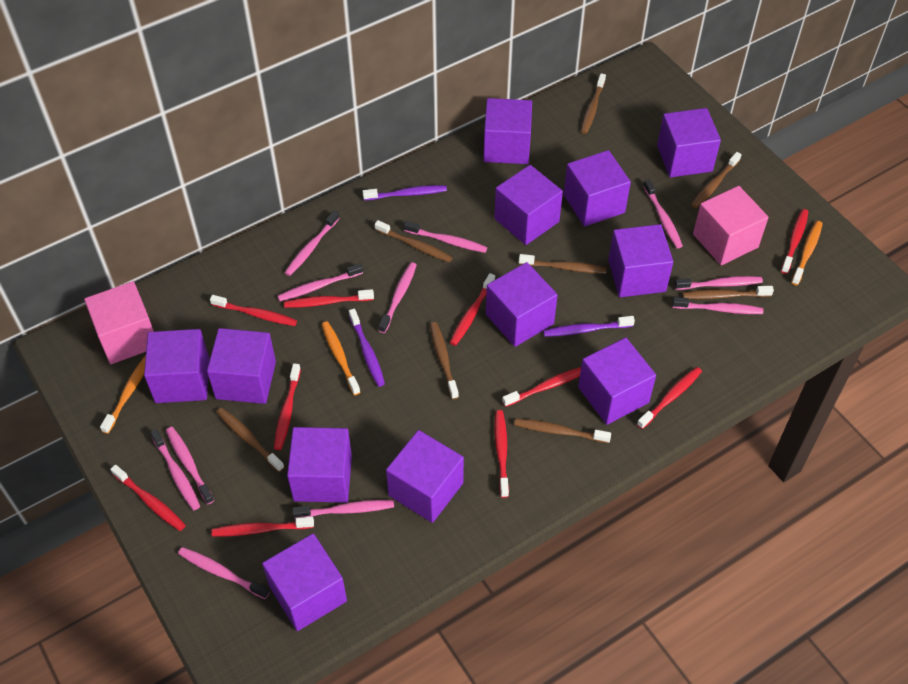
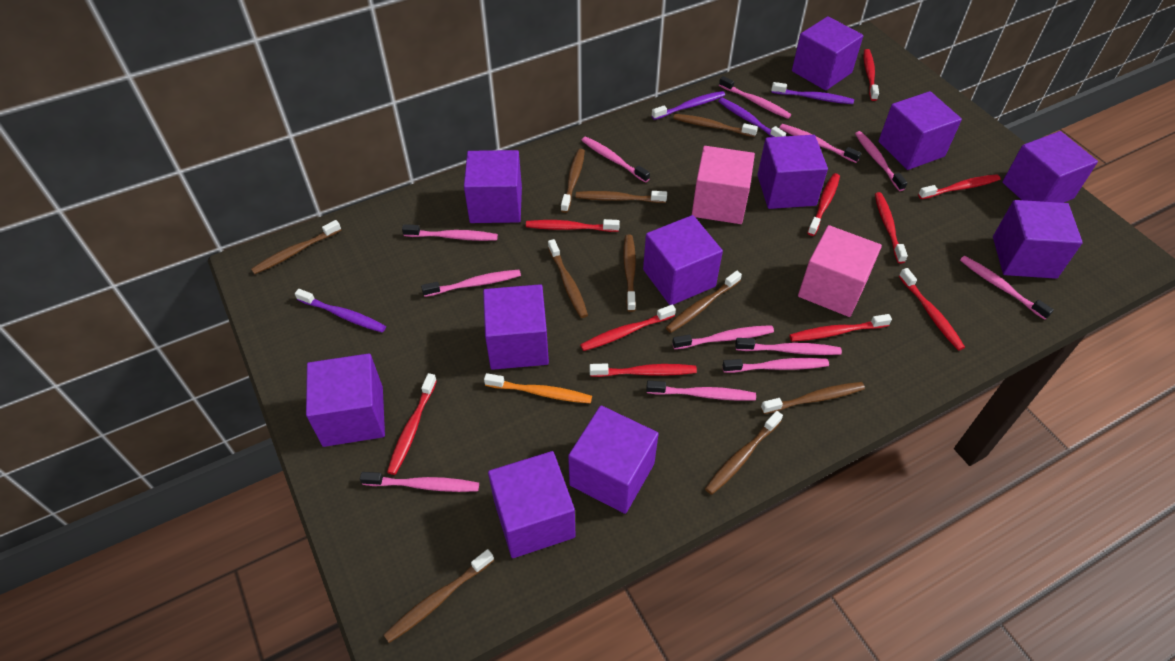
brown toothbrush: 8 -> 10
orange toothbrush: 3 -> 1
pink toothbrush: 11 -> 12
purple cube: 12 -> 11
purple toothbrush: 3 -> 4

